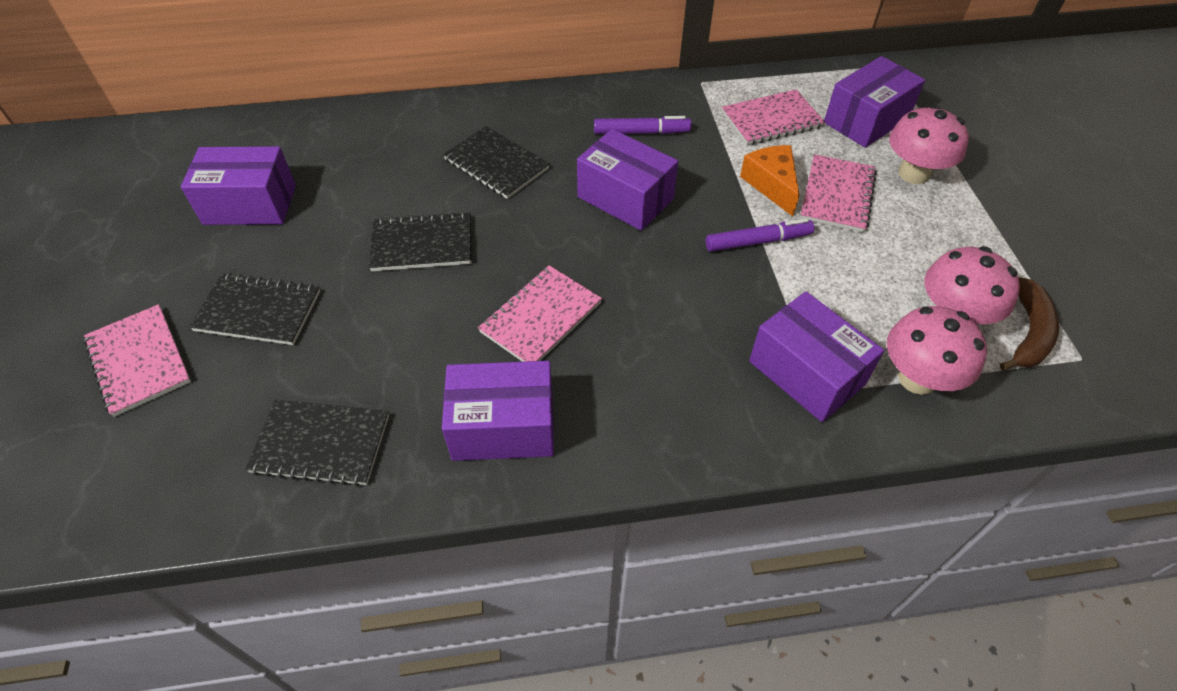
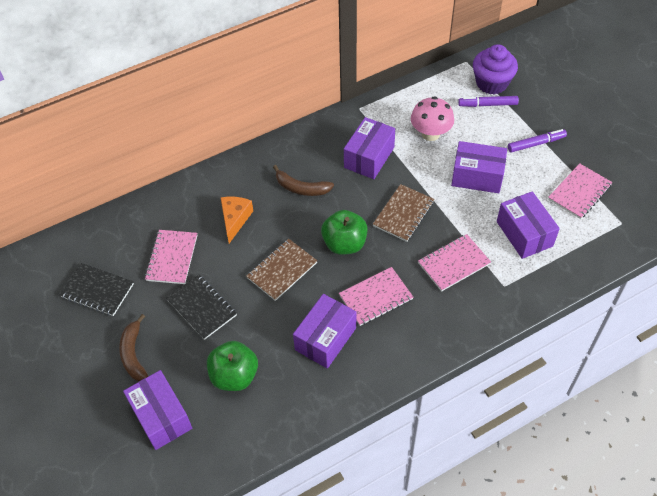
black notebook: 4 -> 2
brown banana: 1 -> 2
brown notebook: 0 -> 2
green apple: 0 -> 2
pink mushroom: 3 -> 1
purple cupcake: 0 -> 1

